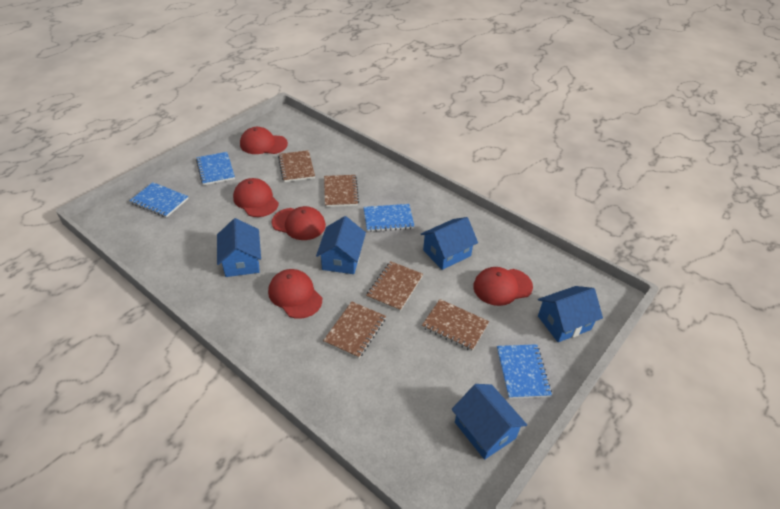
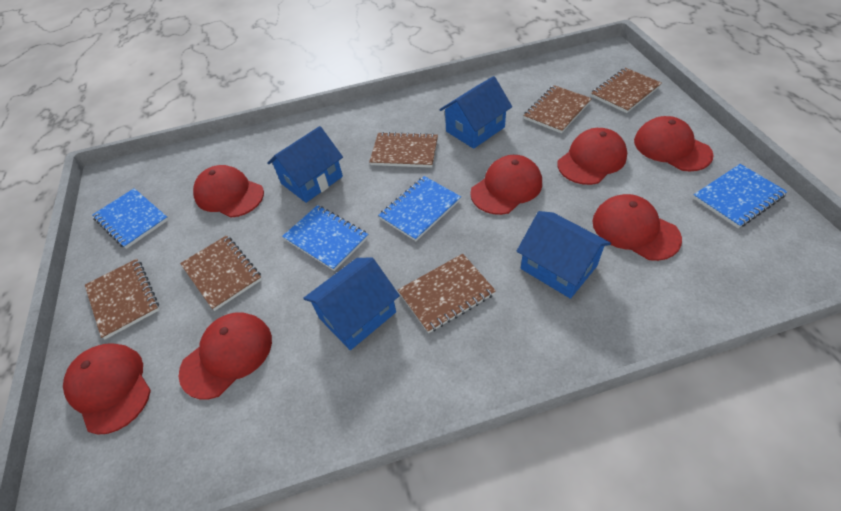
blue house: 5 -> 4
brown notebook: 5 -> 6
red cap: 5 -> 7

